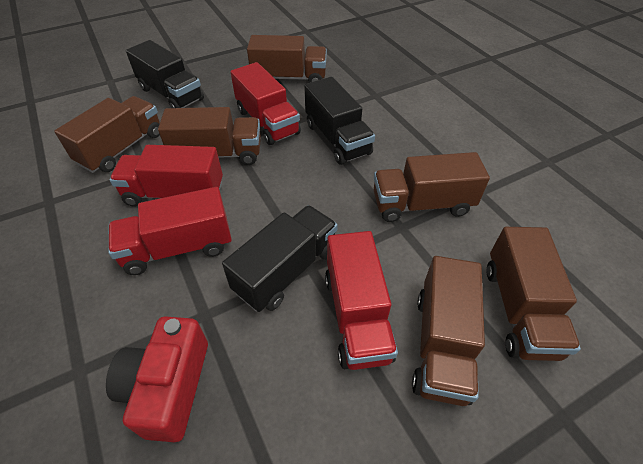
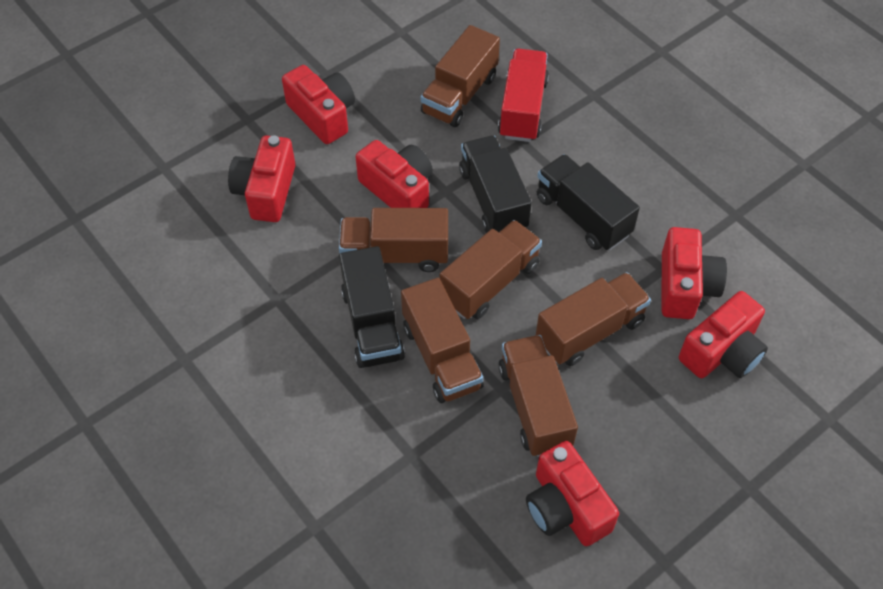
red camera: 1 -> 6
red truck: 4 -> 1

